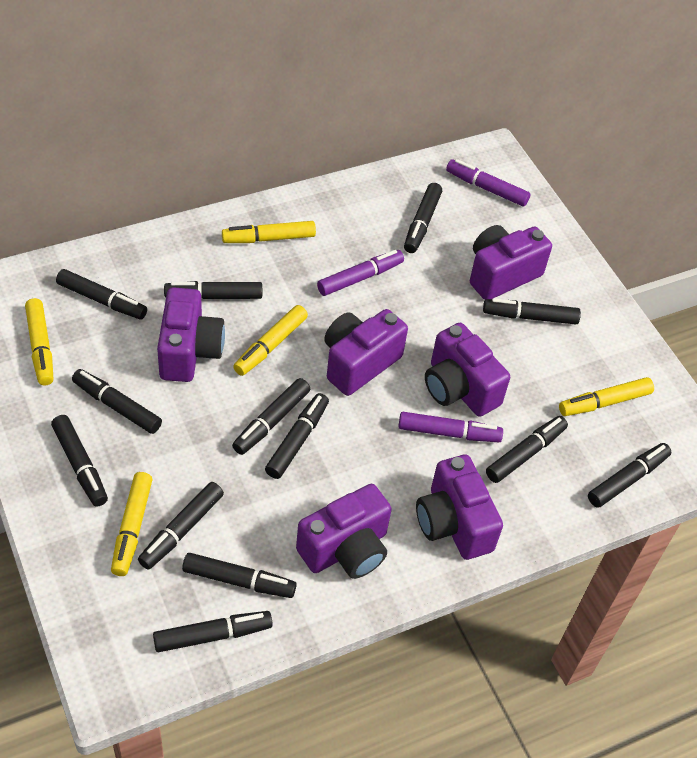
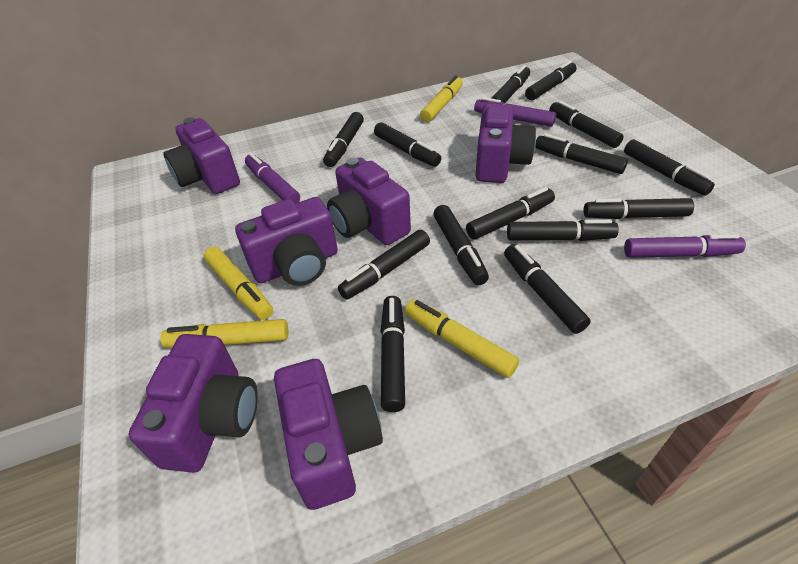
black marker: 13 -> 14
yellow marker: 5 -> 4

